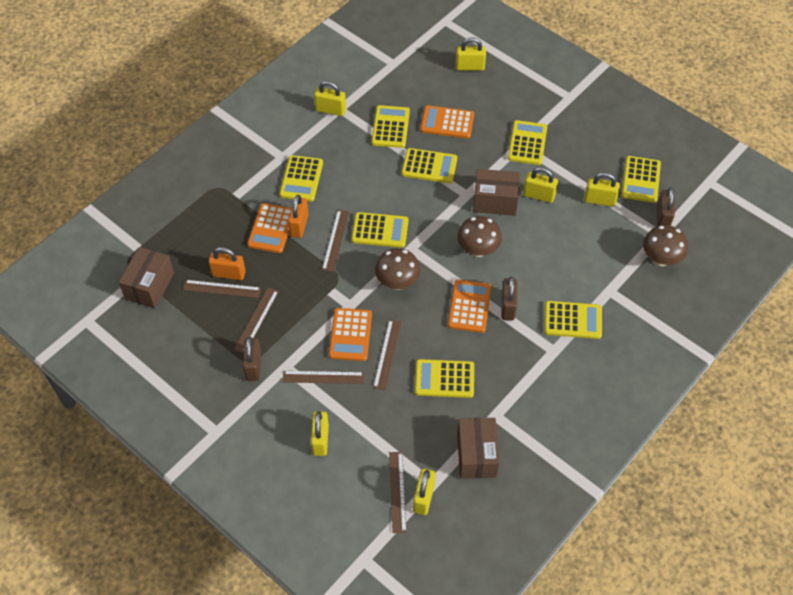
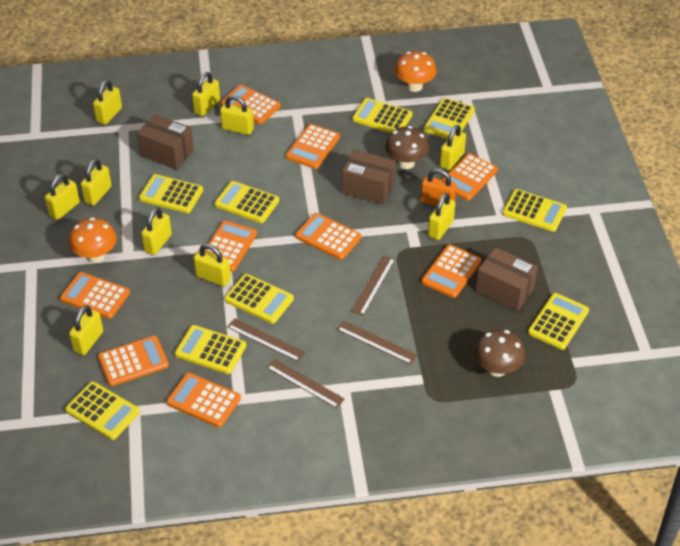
brown mushroom: 3 -> 2
brown padlock: 3 -> 0
brown ruler: 6 -> 4
orange calculator: 4 -> 9
orange mushroom: 0 -> 2
orange padlock: 2 -> 1
yellow calculator: 8 -> 9
yellow padlock: 6 -> 10

